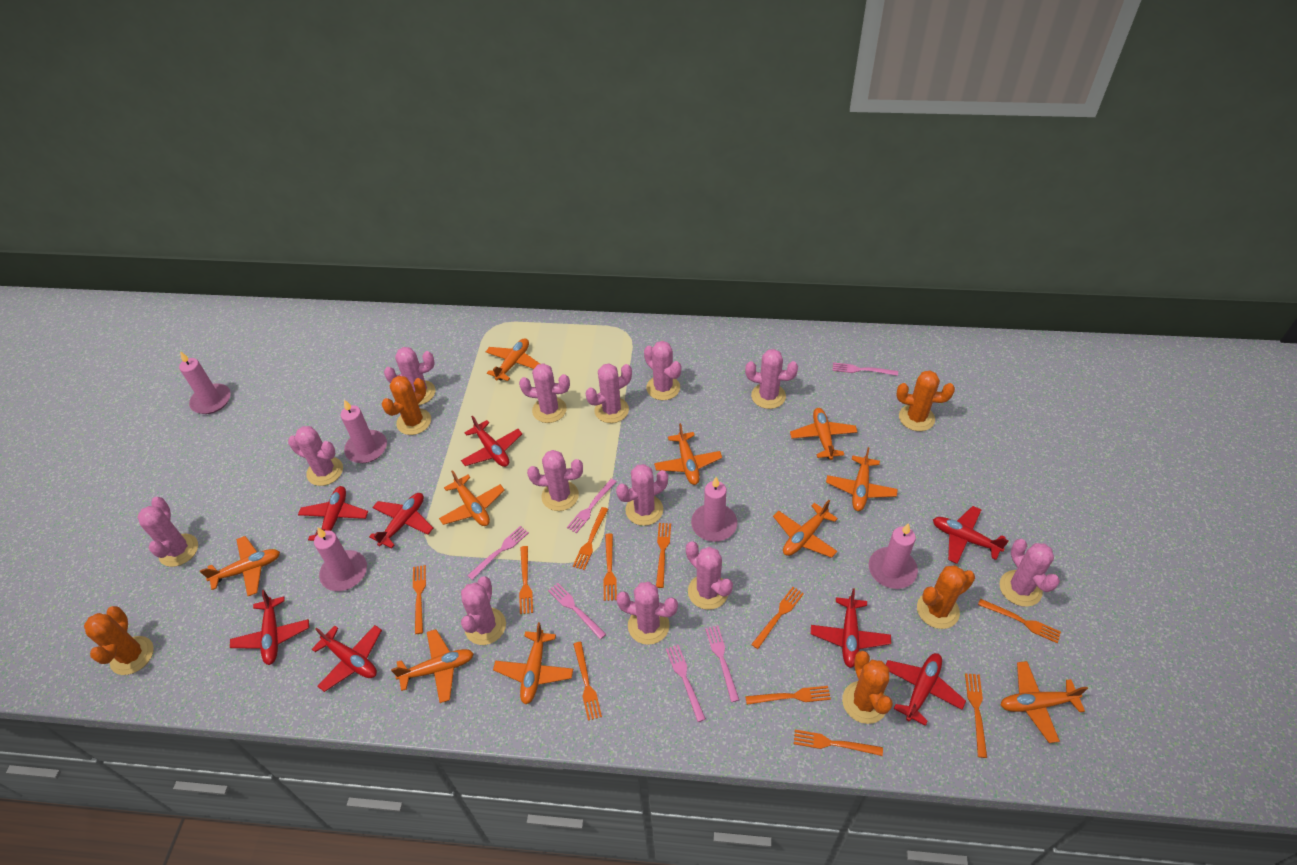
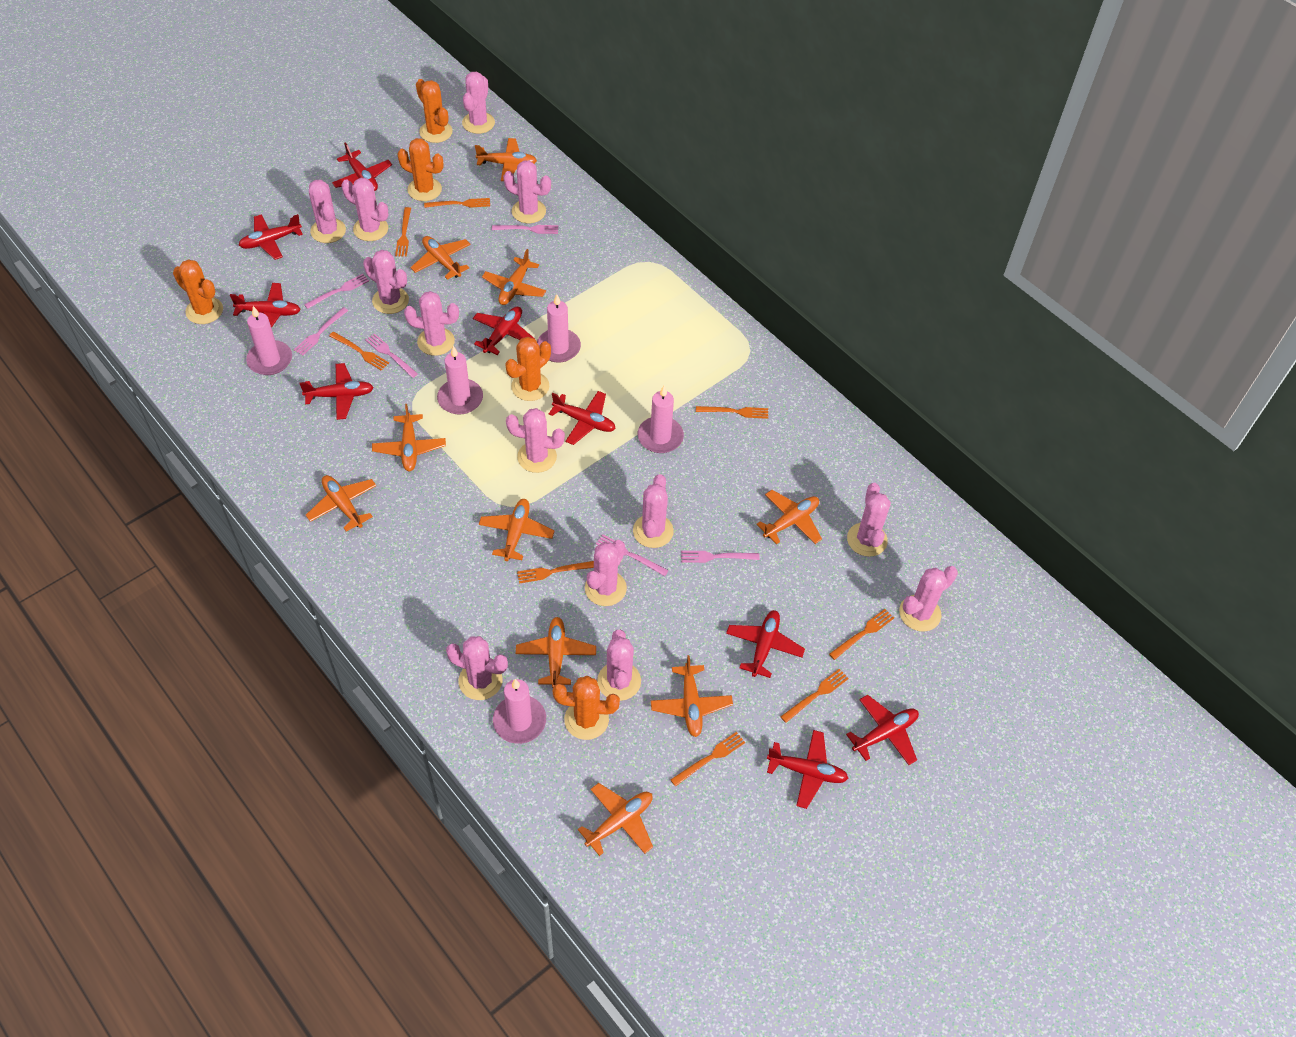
orange fork: 11 -> 8
red plane: 8 -> 9

